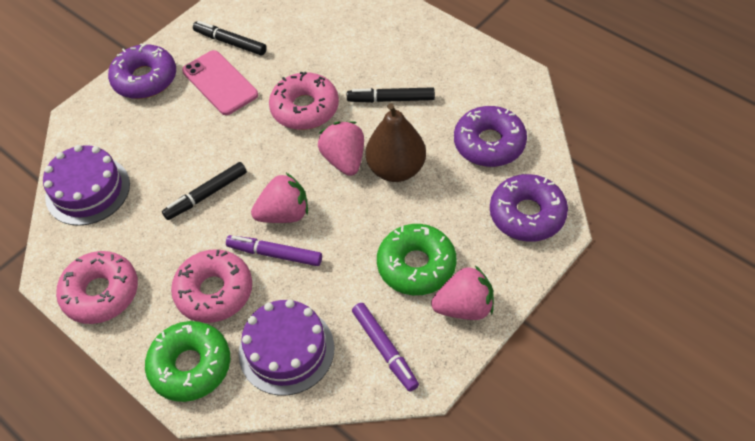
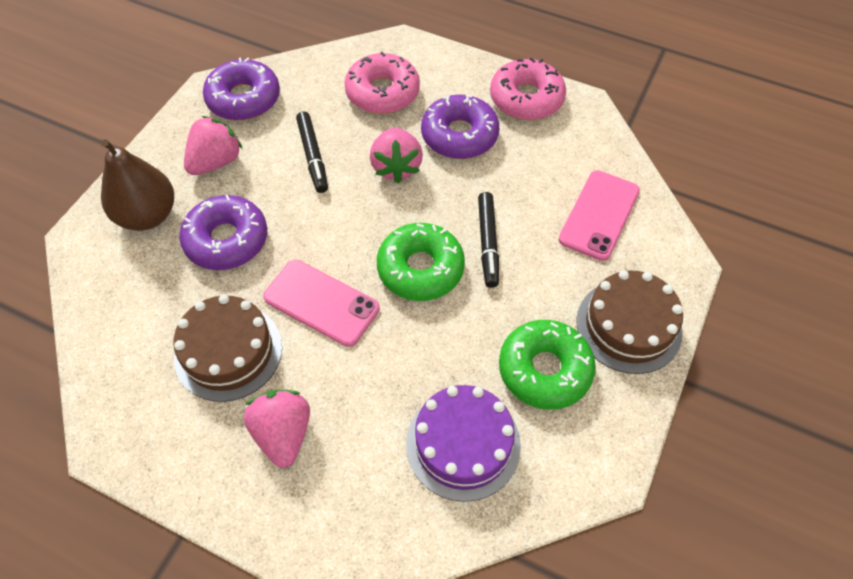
black marker: 3 -> 2
brown cake: 0 -> 2
pink donut: 3 -> 2
pink phone: 1 -> 2
purple cake: 2 -> 1
purple marker: 2 -> 0

